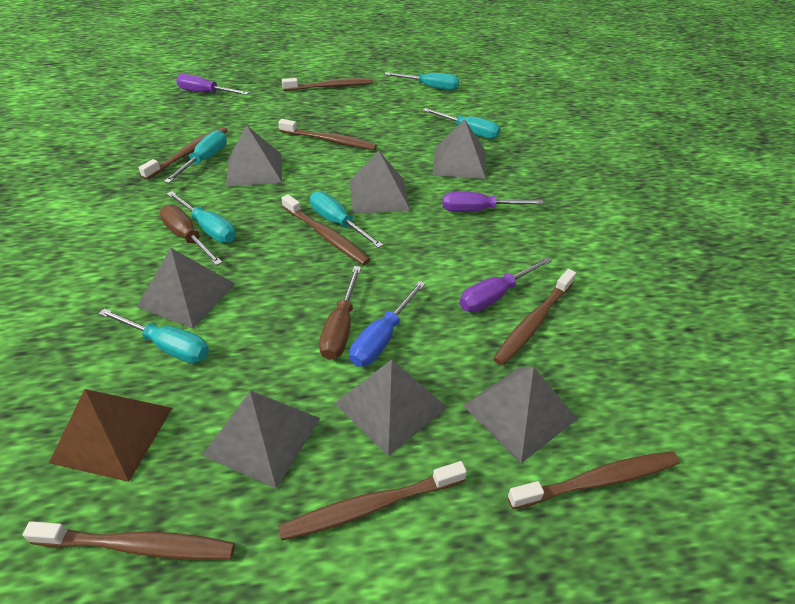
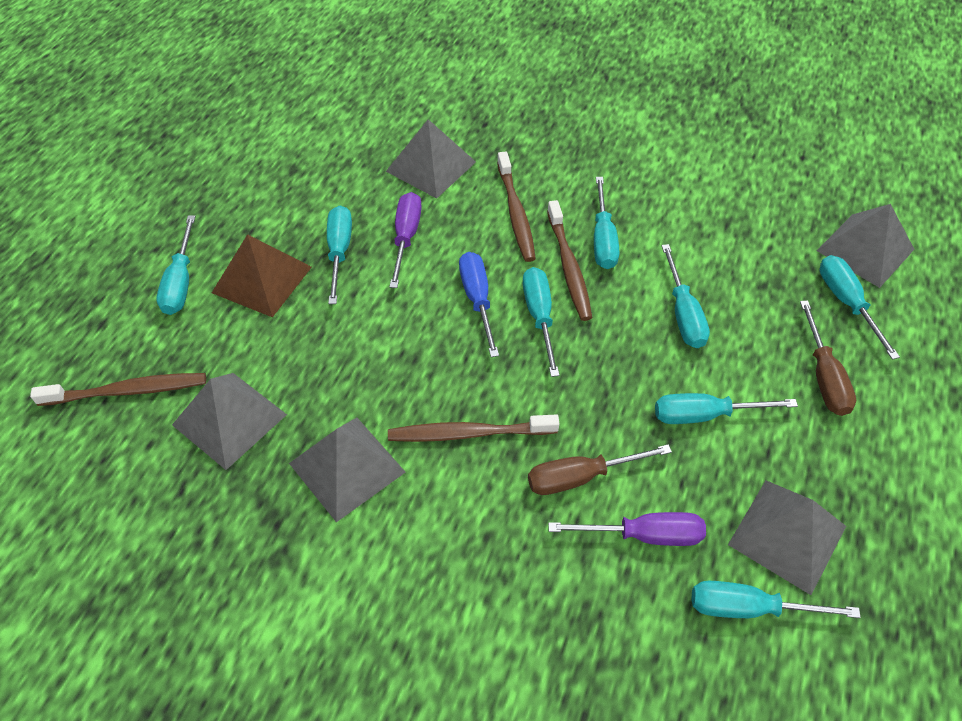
brown toothbrush: 8 -> 4
grey pyramid: 7 -> 5
purple screwdriver: 3 -> 2
turquoise screwdriver: 6 -> 8

